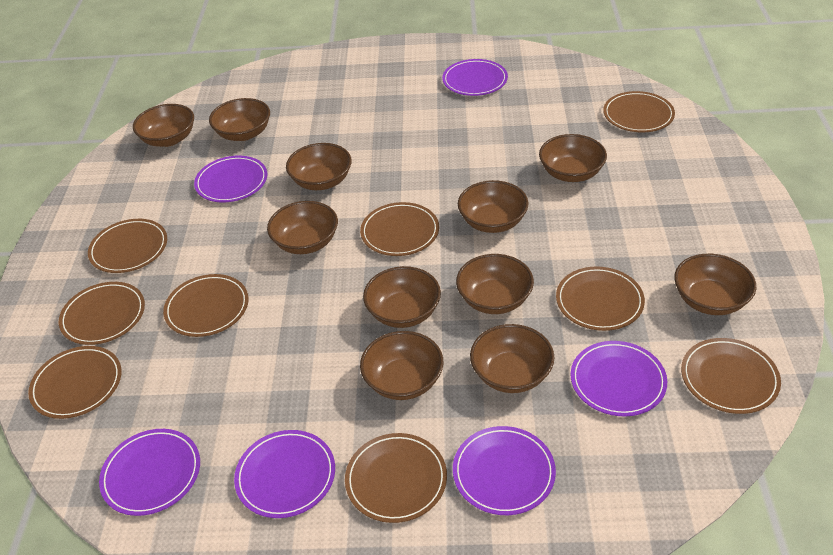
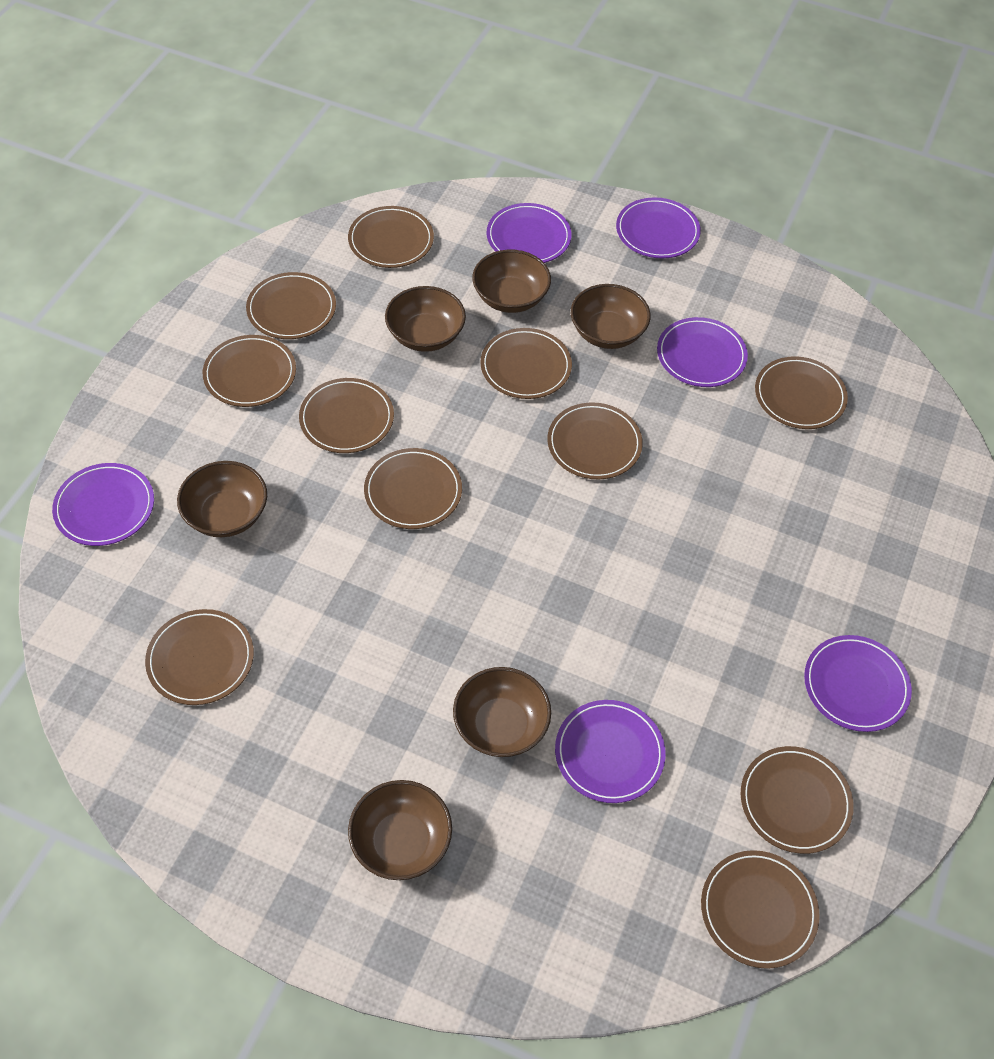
brown bowl: 11 -> 6
brown plate: 9 -> 11

